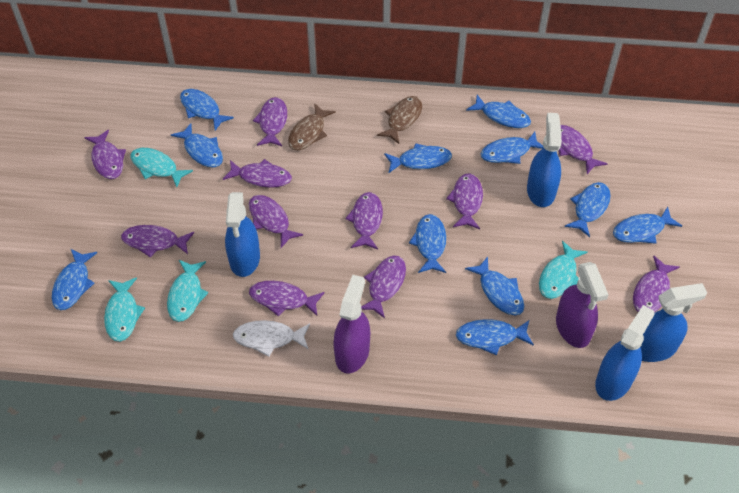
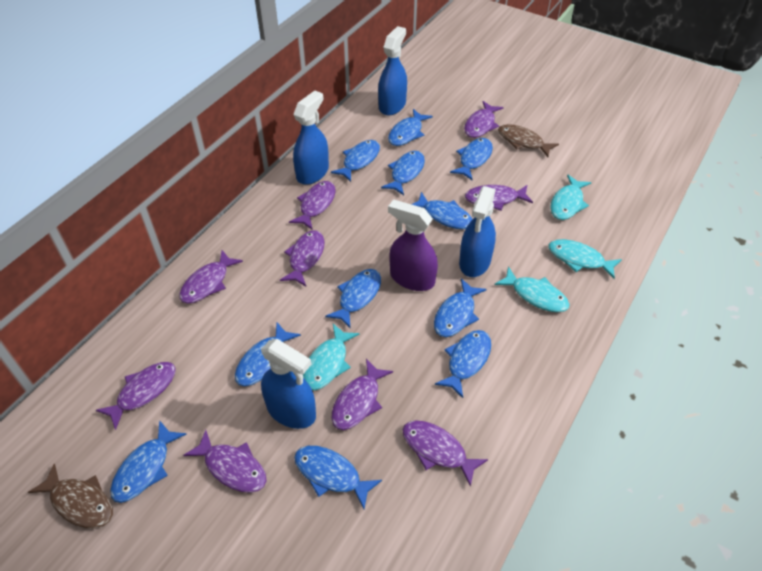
purple fish: 11 -> 9
purple spray bottle: 2 -> 1
white fish: 1 -> 0

